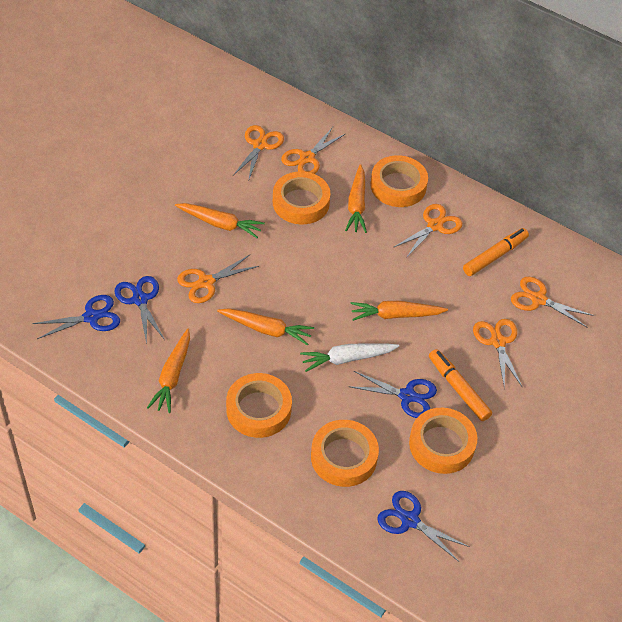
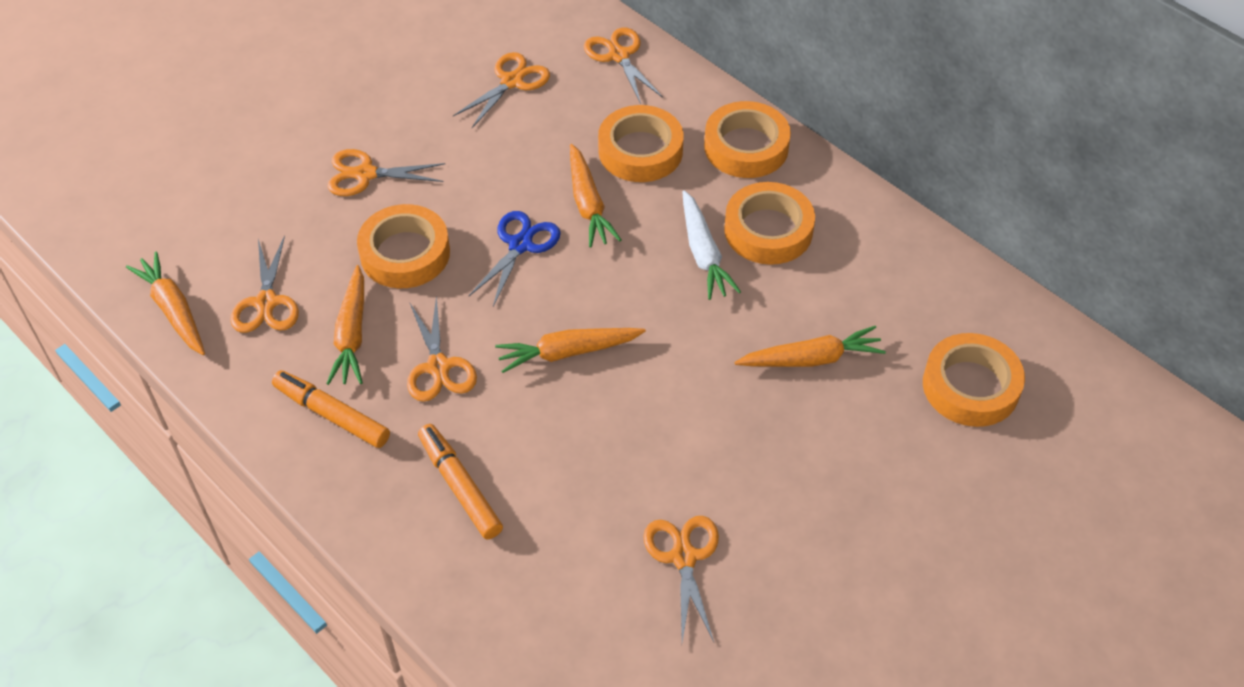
blue scissors: 4 -> 1

